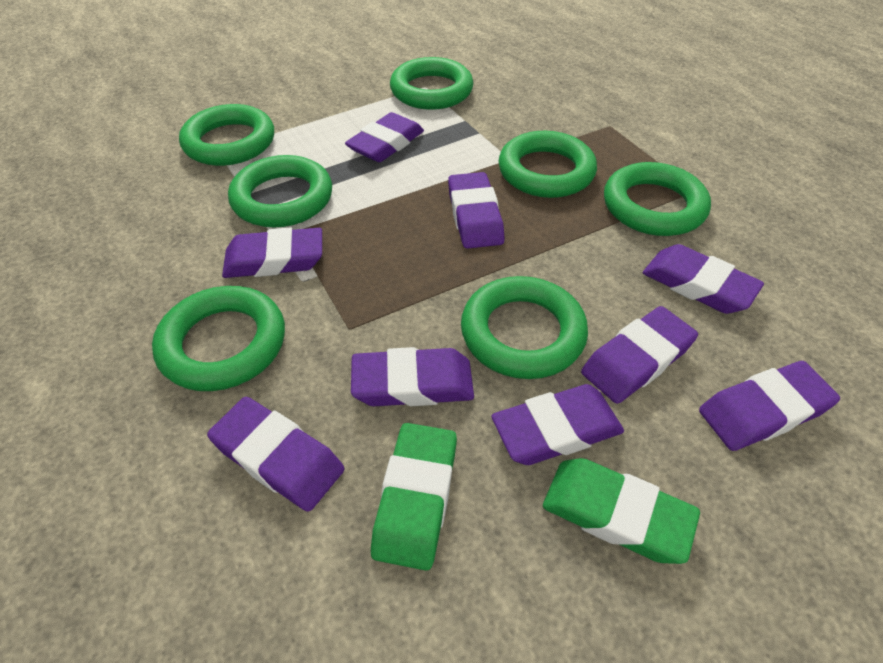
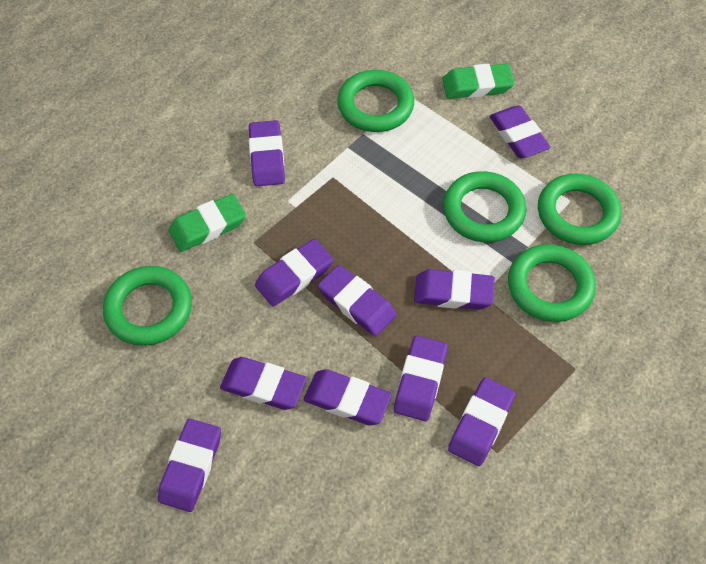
green ring: 7 -> 5
purple eraser: 9 -> 10

